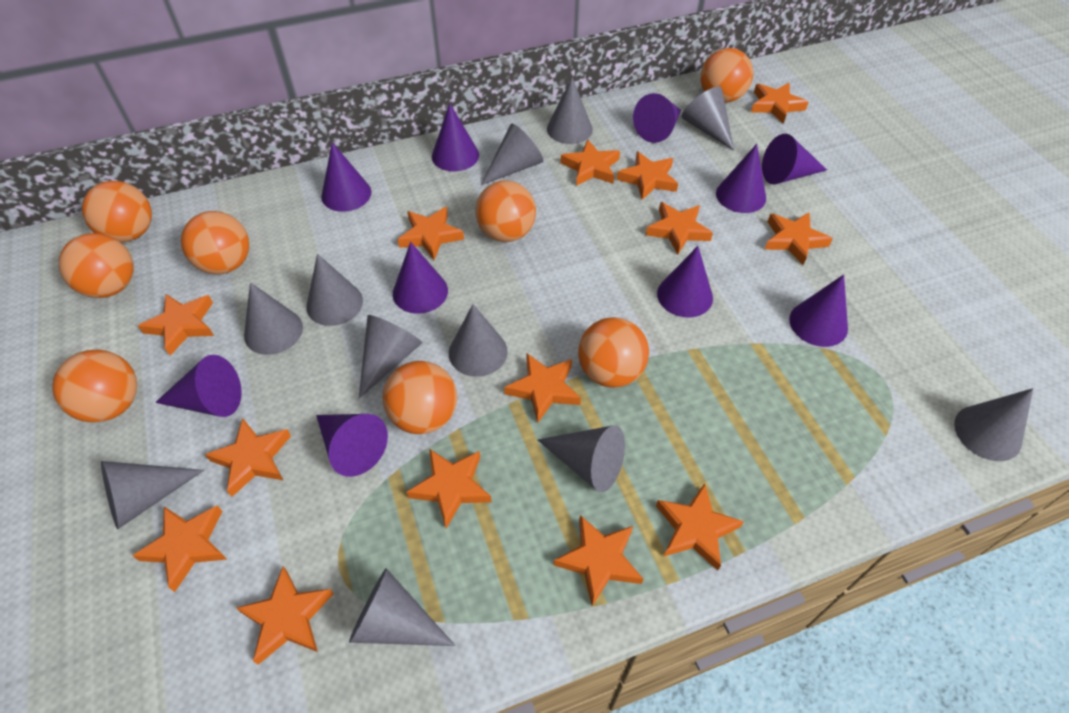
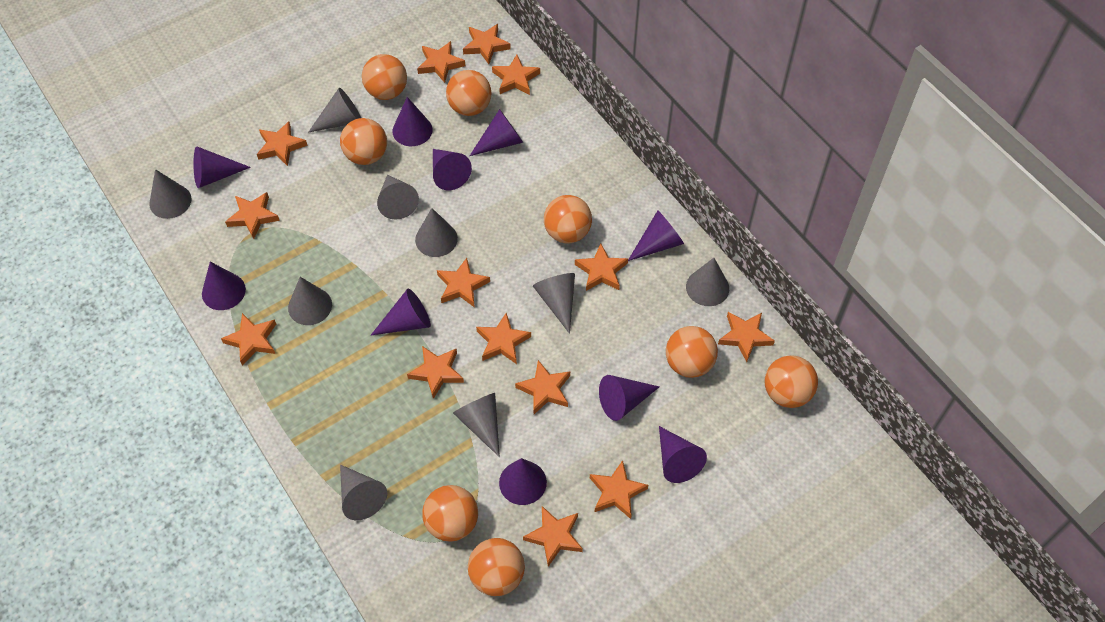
grey cone: 11 -> 9

